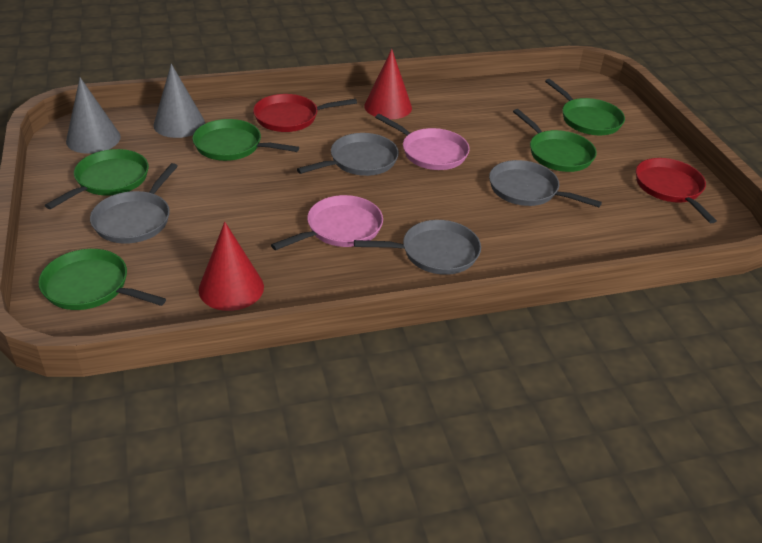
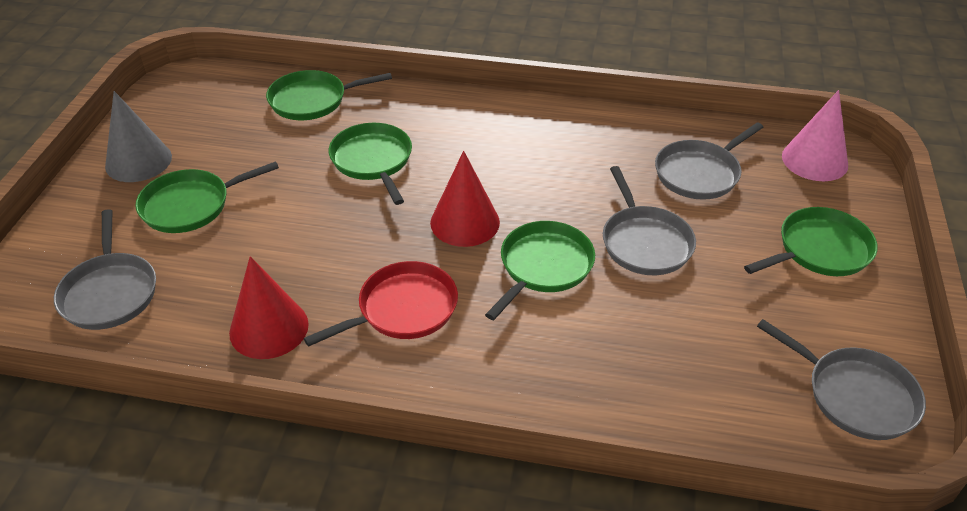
grey cone: 2 -> 1
pink cone: 0 -> 1
pink pan: 2 -> 0
red pan: 2 -> 1

